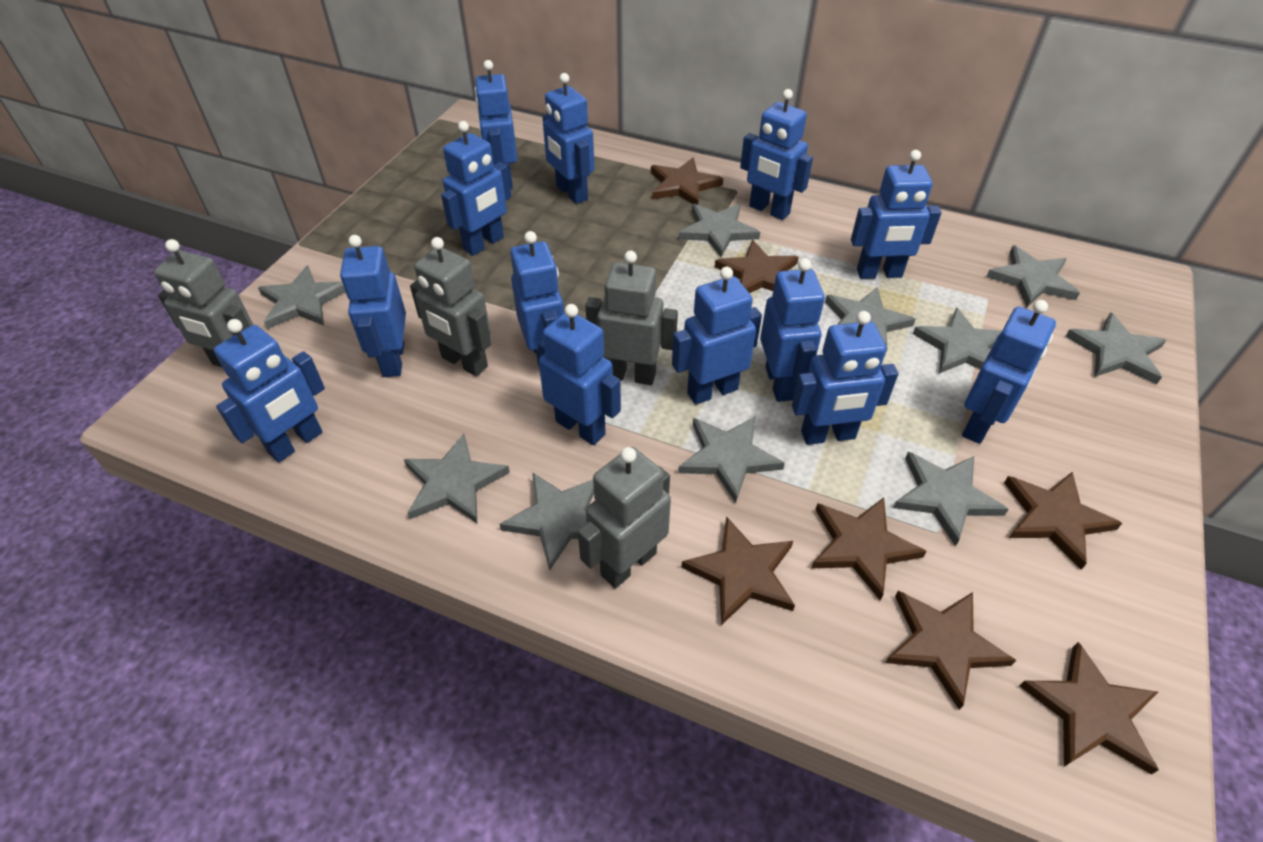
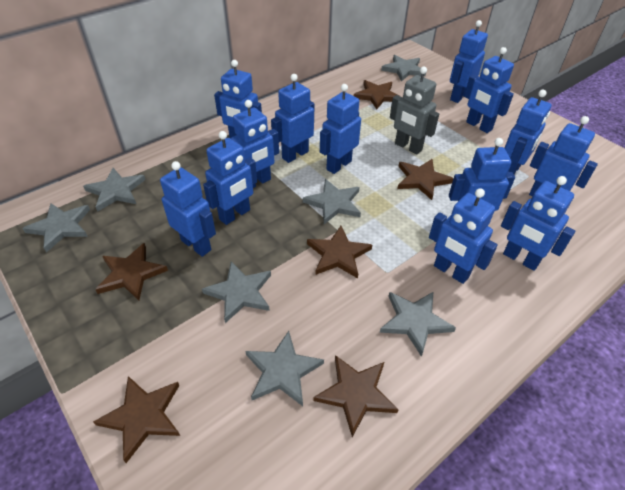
brown star: 7 -> 6
grey robot: 4 -> 1
grey star: 10 -> 7

